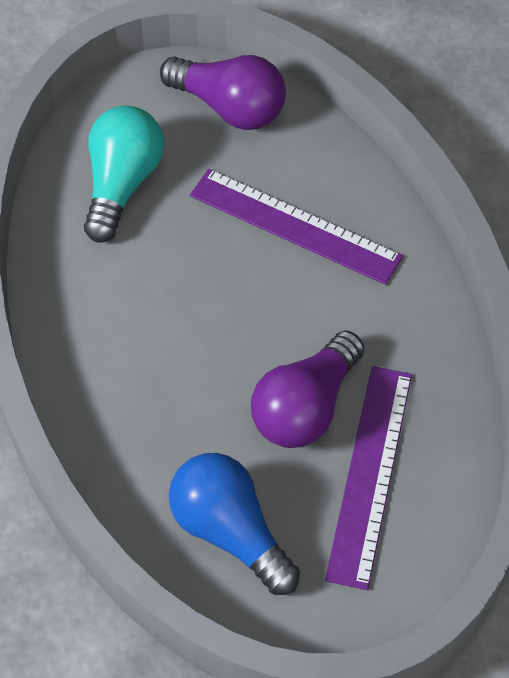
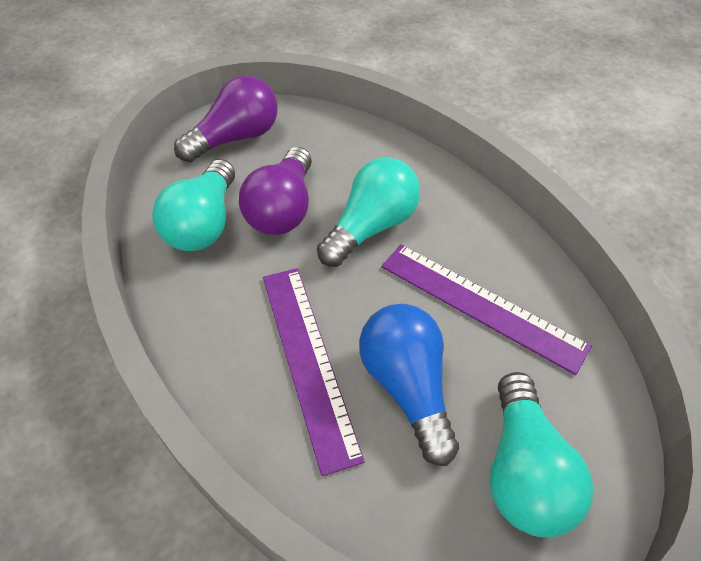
turquoise light bulb: 1 -> 3

